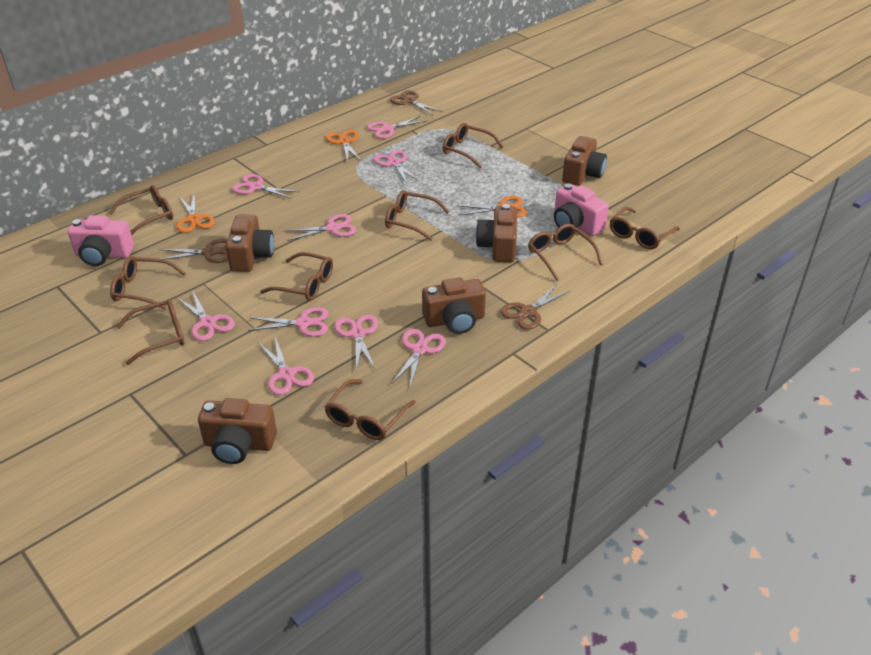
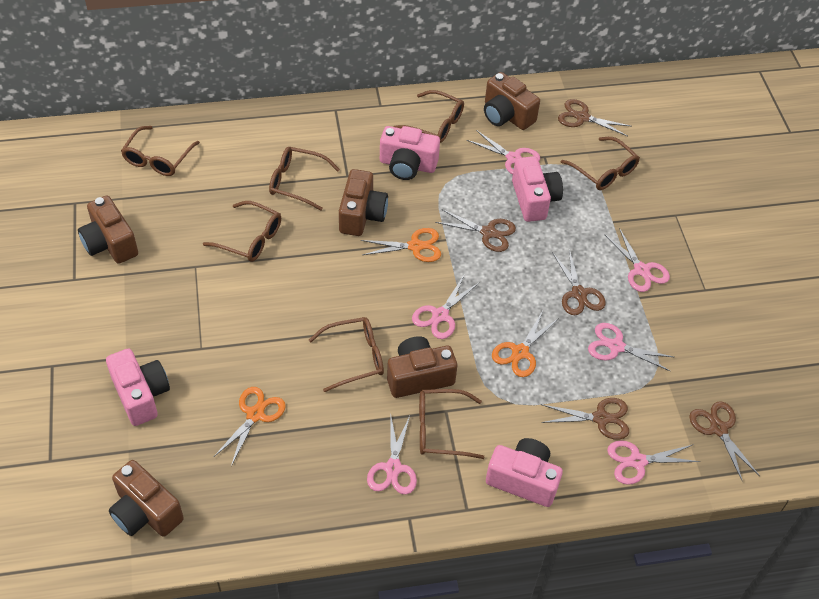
brown glasses: 9 -> 7
brown scissors: 3 -> 5
pink camera: 2 -> 4
pink scissors: 9 -> 6

